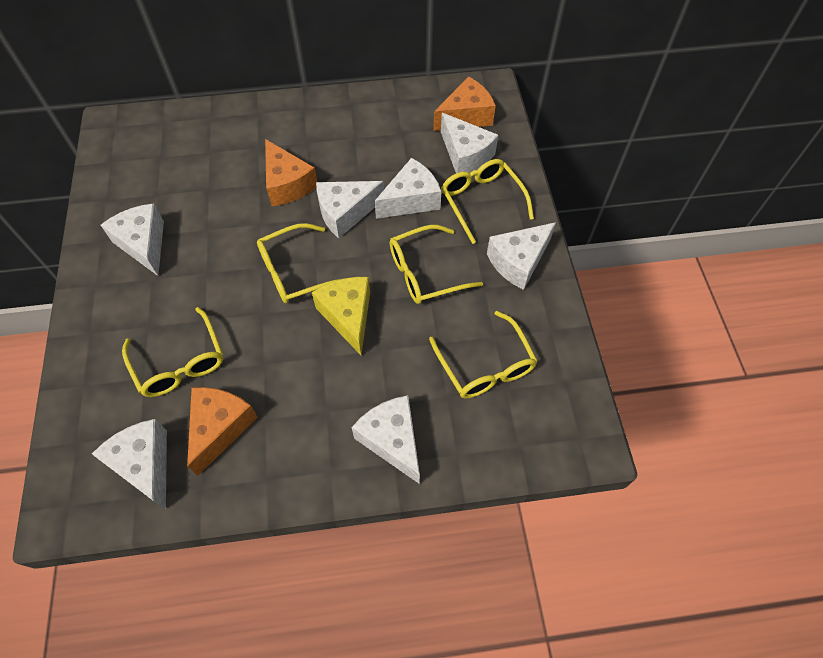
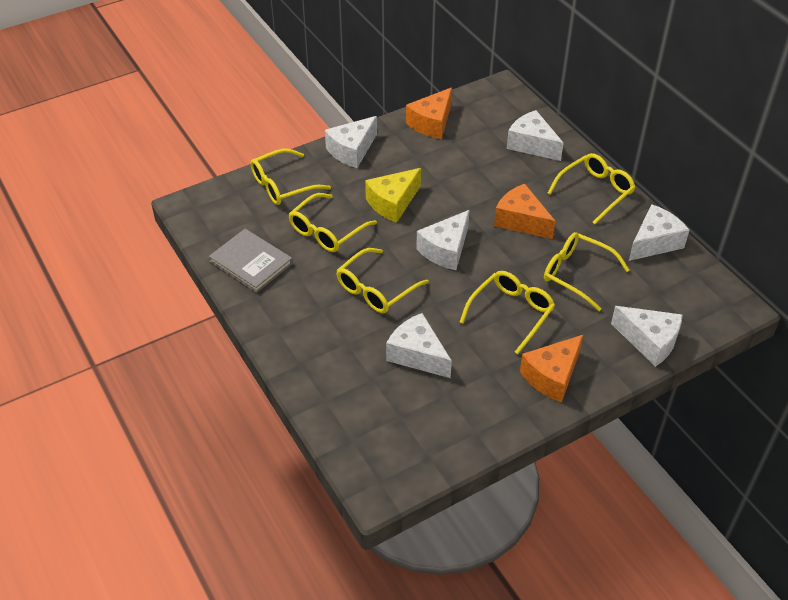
grey book: 0 -> 1
white cheese: 7 -> 6
yellow glasses: 5 -> 6

